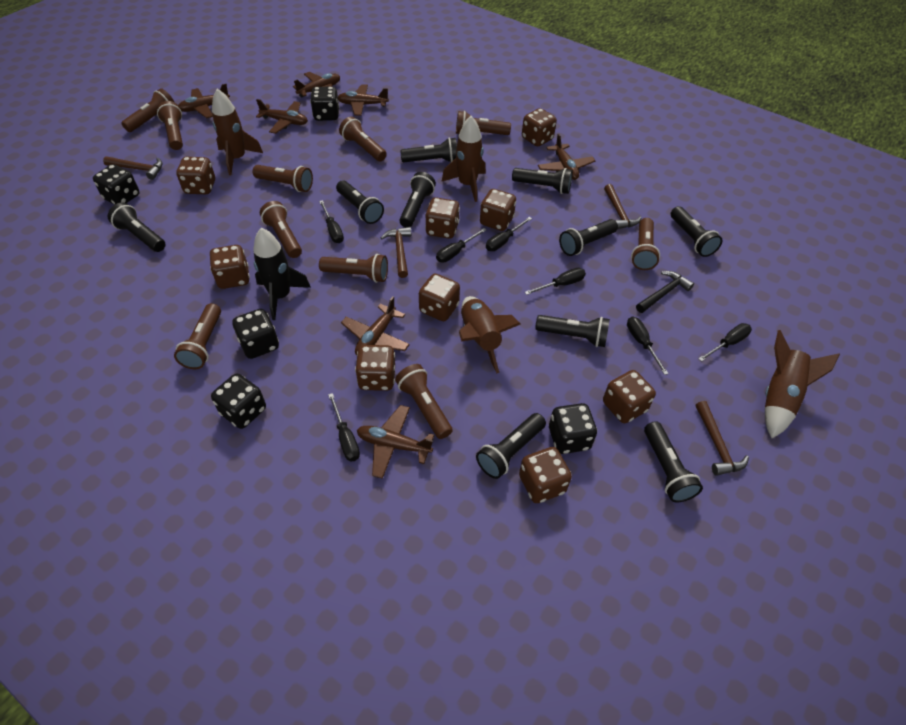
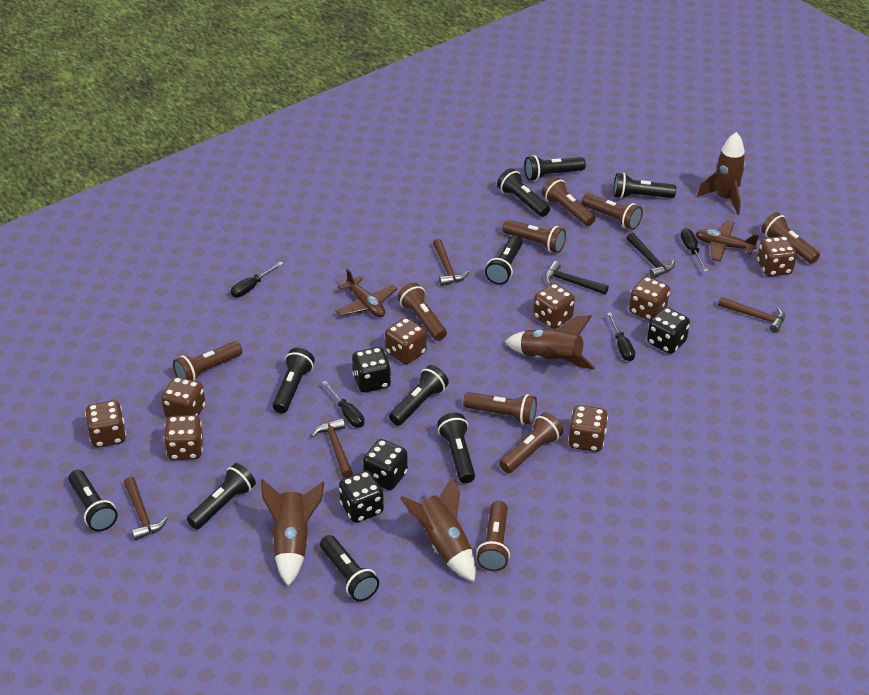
black dice: 5 -> 4
black hammer: 1 -> 2
black rocket: 1 -> 0
black screwdriver: 7 -> 4
brown dice: 9 -> 8
brown flashlight: 10 -> 9
brown plane: 7 -> 2

